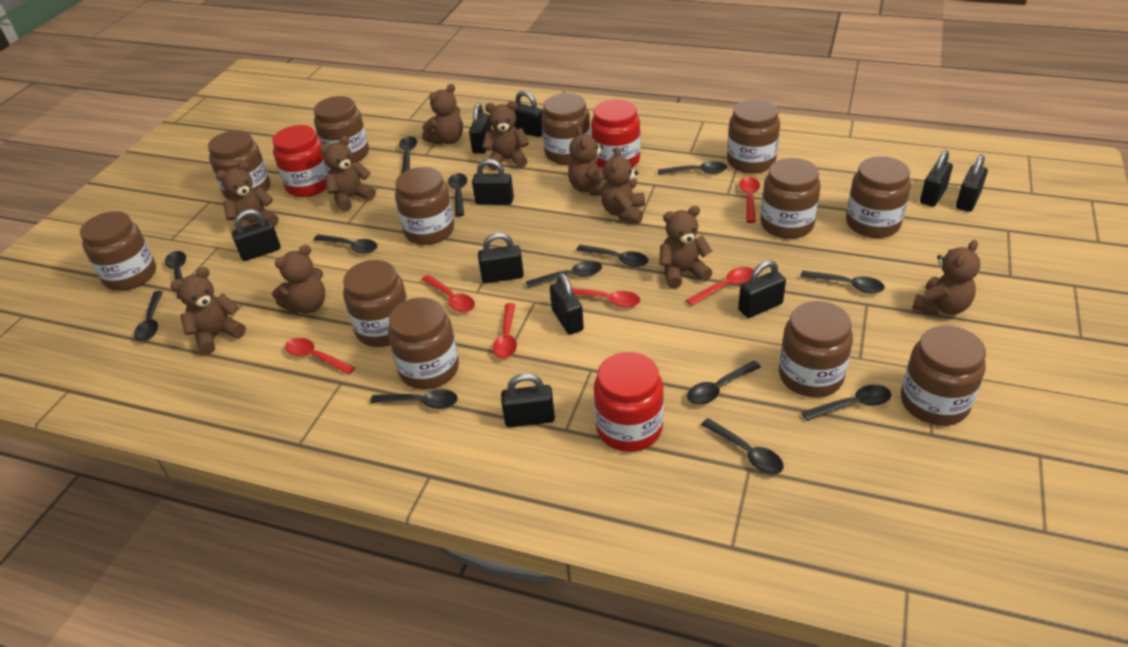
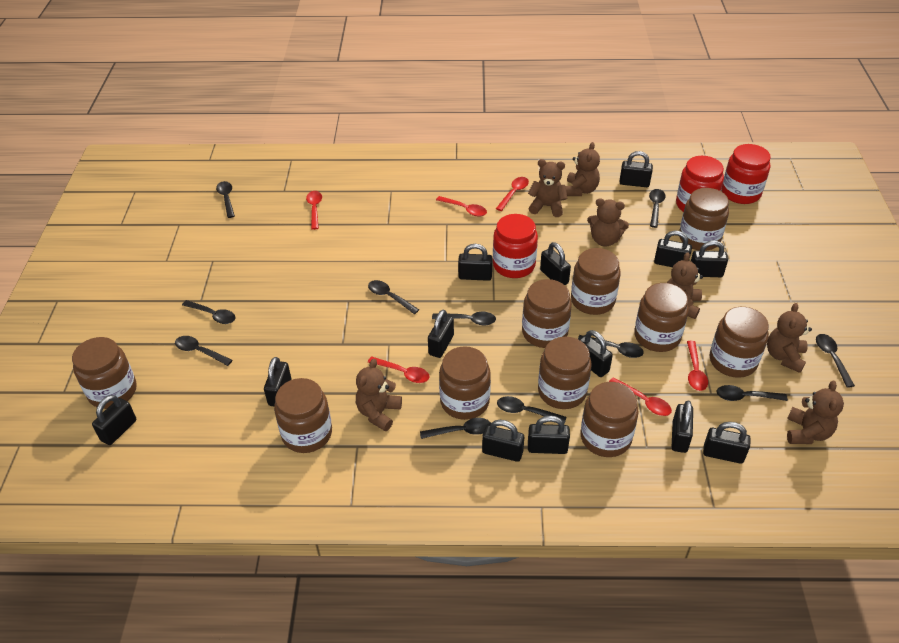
black padlock: 10 -> 13
black spoon: 13 -> 11
brown jar: 12 -> 10
brown teddy bear: 10 -> 7

